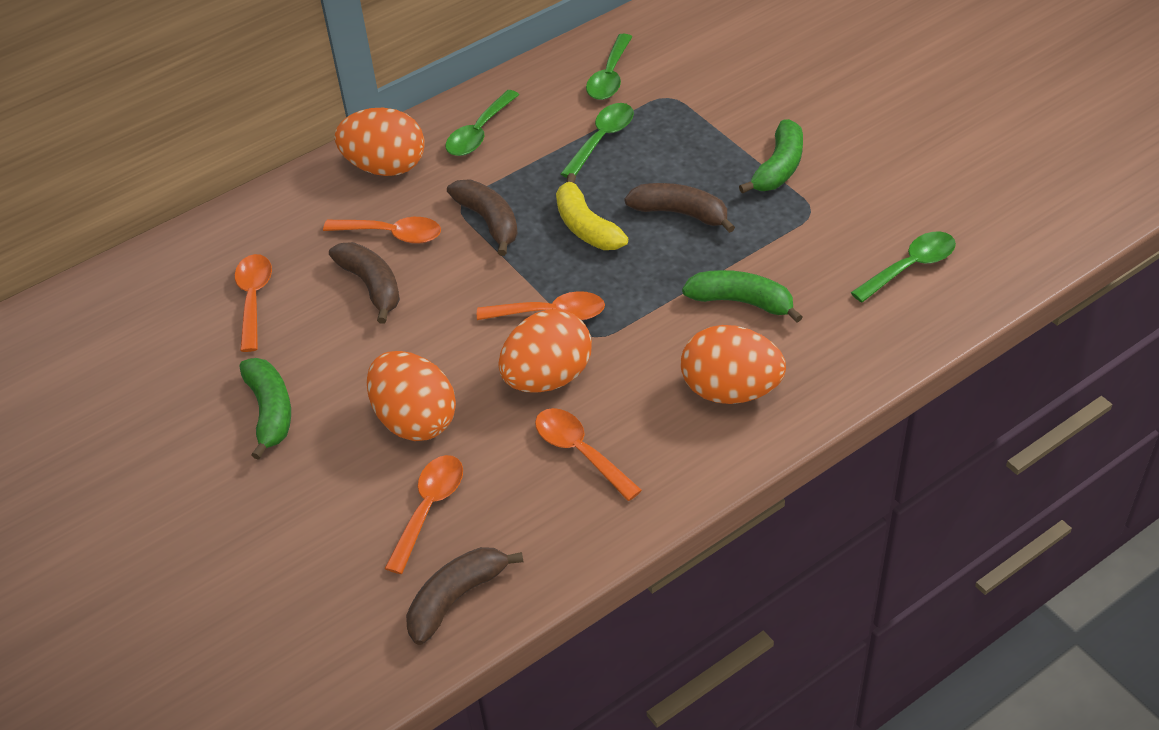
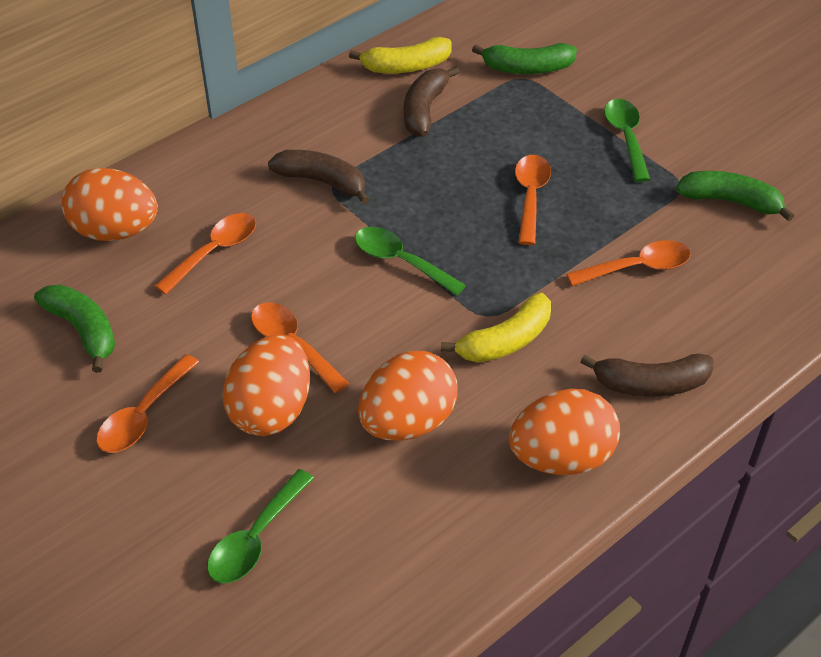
brown banana: 4 -> 3
green spoon: 4 -> 3
yellow banana: 1 -> 2

